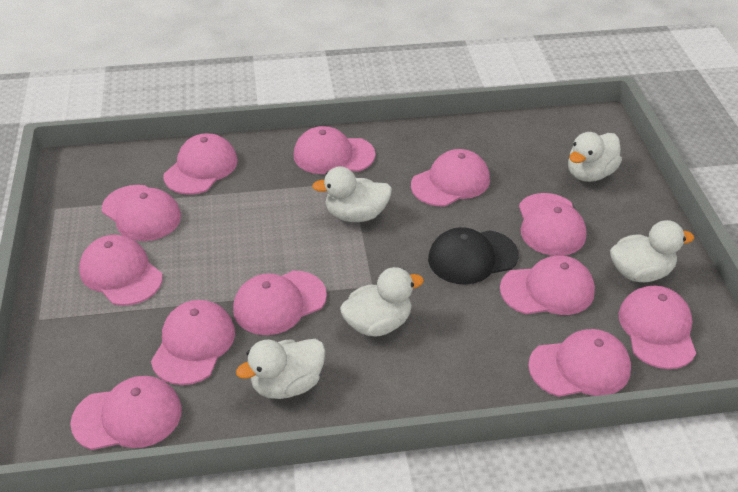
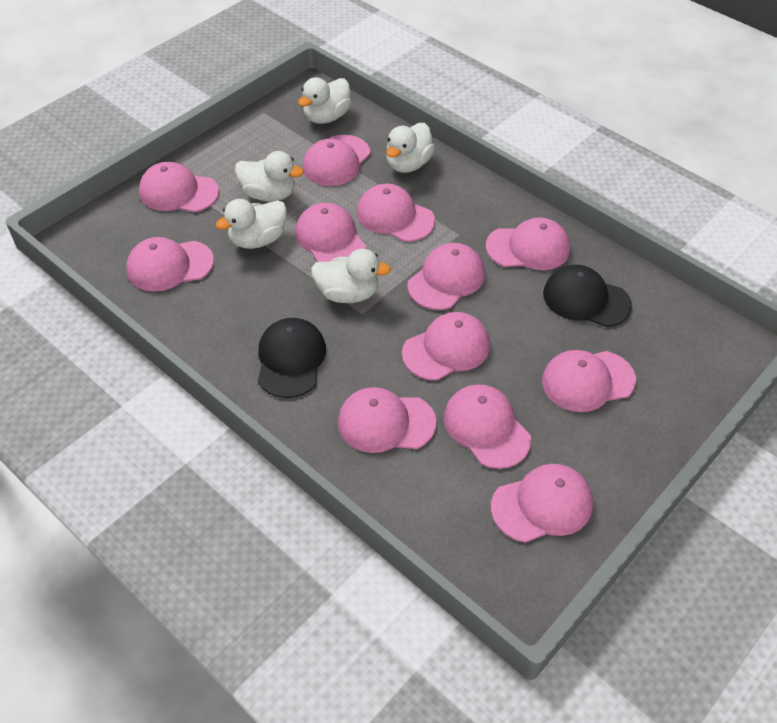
black cap: 1 -> 2

